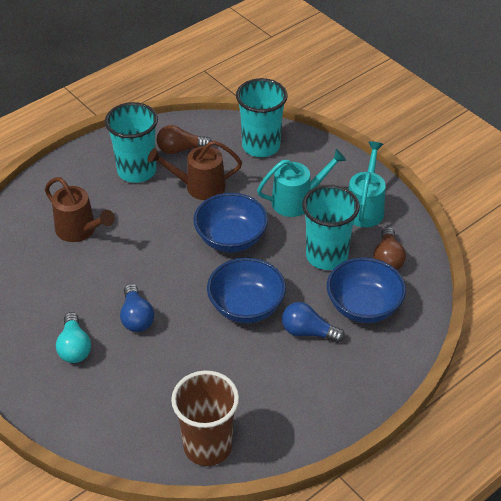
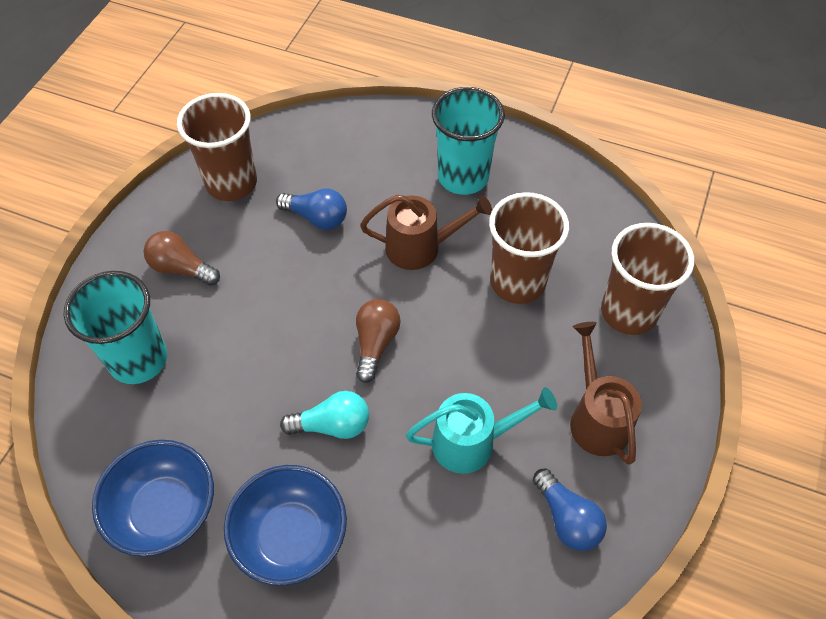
blue bowl: 3 -> 2
brown cup: 1 -> 3
turquoise cup: 3 -> 2
turquoise watering can: 2 -> 1

